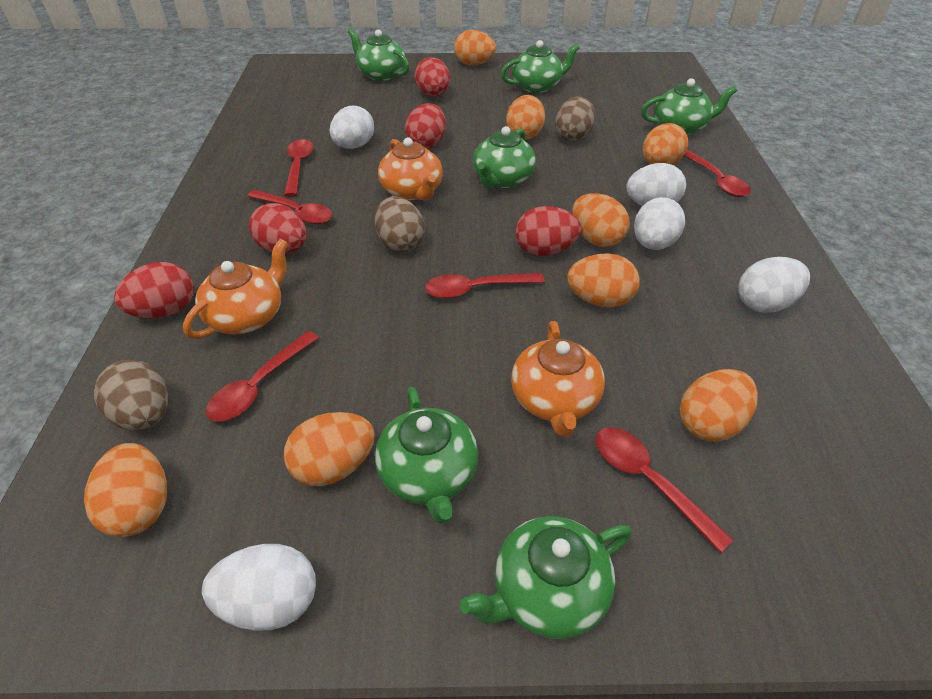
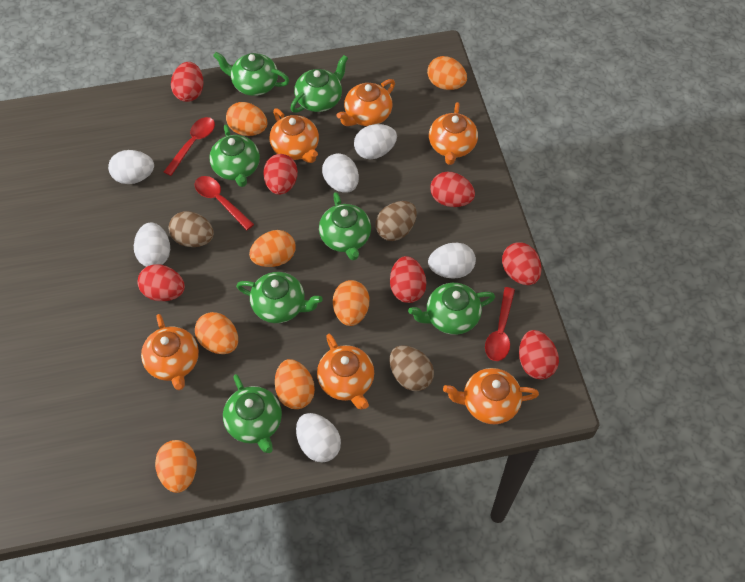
green teapot: 6 -> 7
orange egg: 8 -> 7
orange teapot: 3 -> 6
red egg: 5 -> 7
red spoon: 6 -> 3
white egg: 5 -> 6

